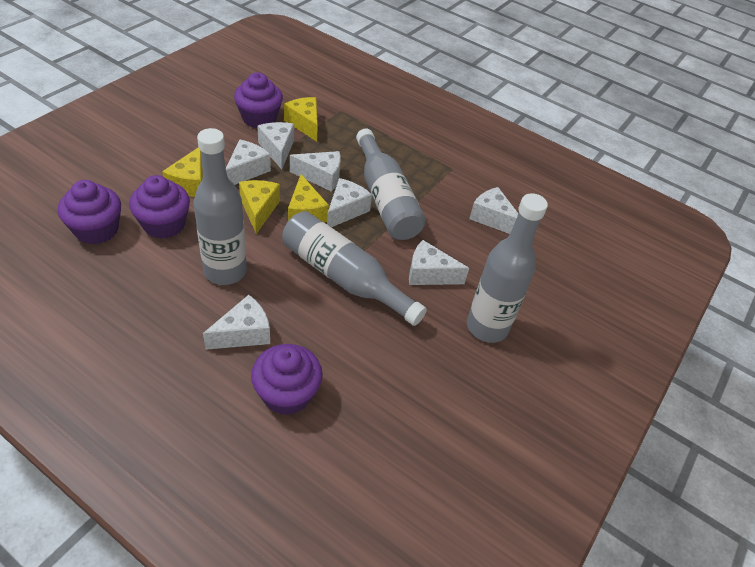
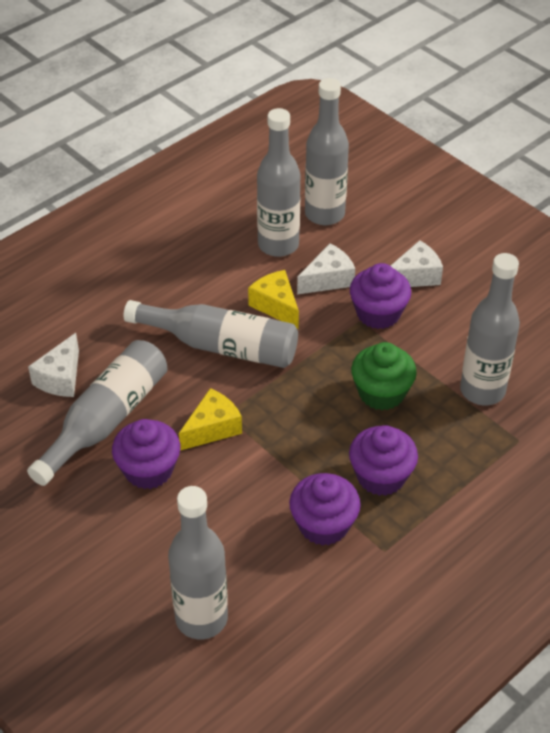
green cupcake: 0 -> 1
grey bottle: 4 -> 6
white cheese: 7 -> 3
yellow cheese: 4 -> 2

